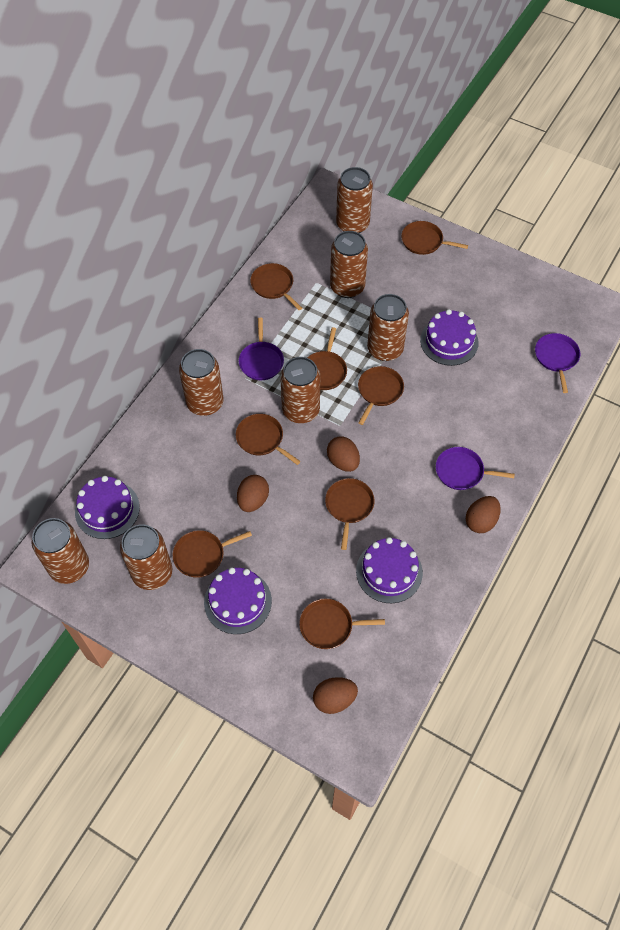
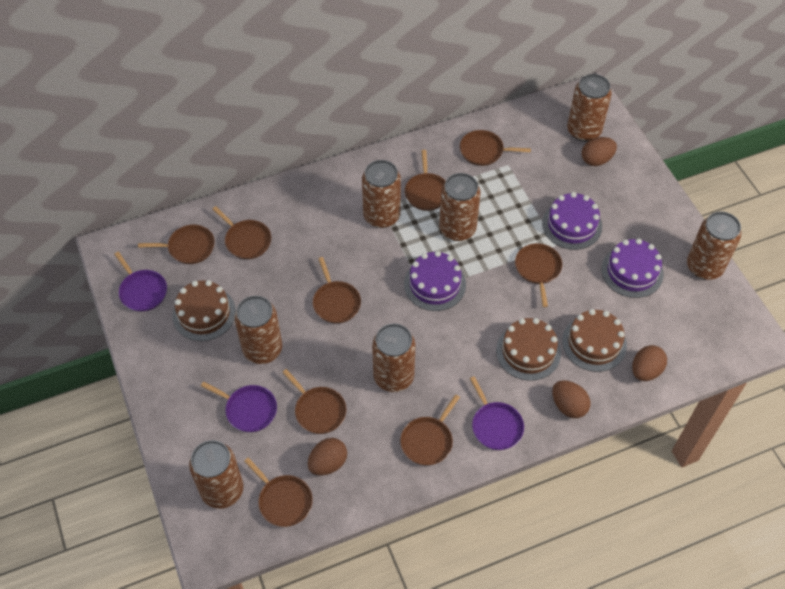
brown cake: 0 -> 3
brown pan: 8 -> 9
purple cake: 4 -> 3

